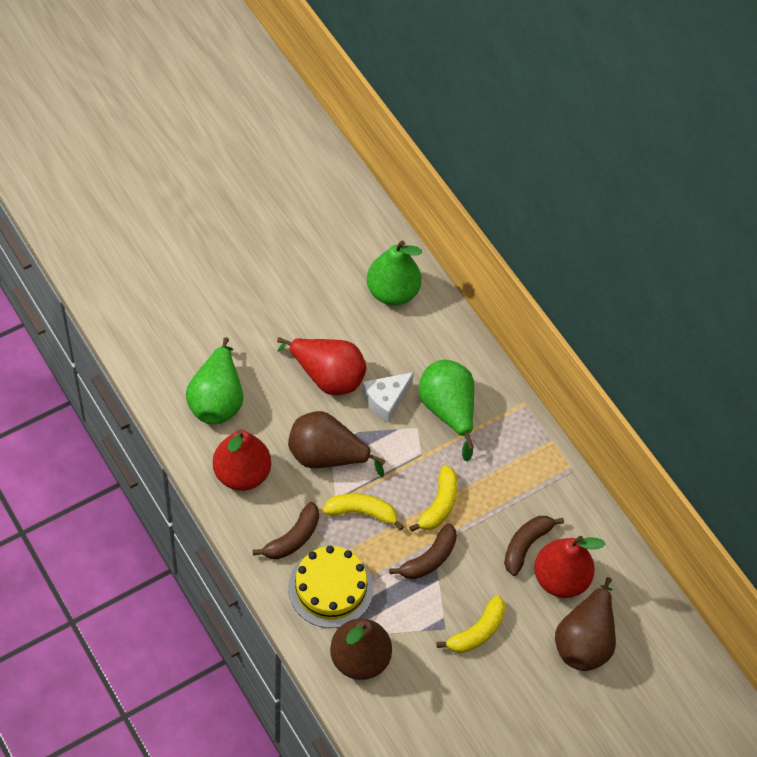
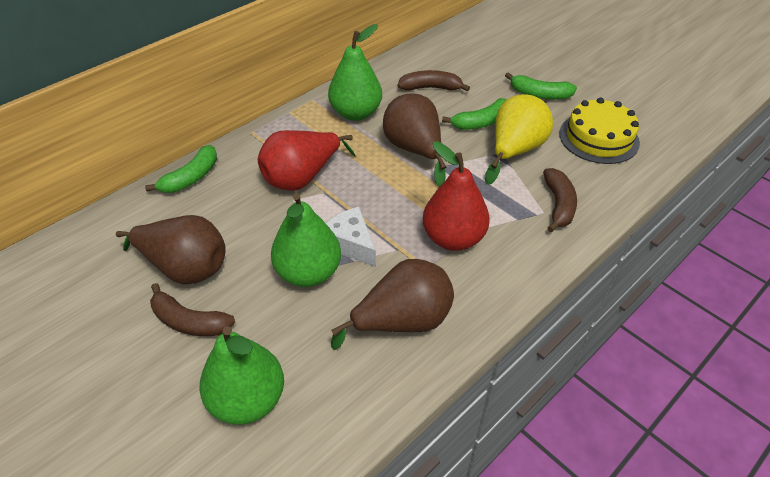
green banana: 0 -> 3
red pear: 3 -> 2
yellow banana: 3 -> 0
yellow pear: 0 -> 1

